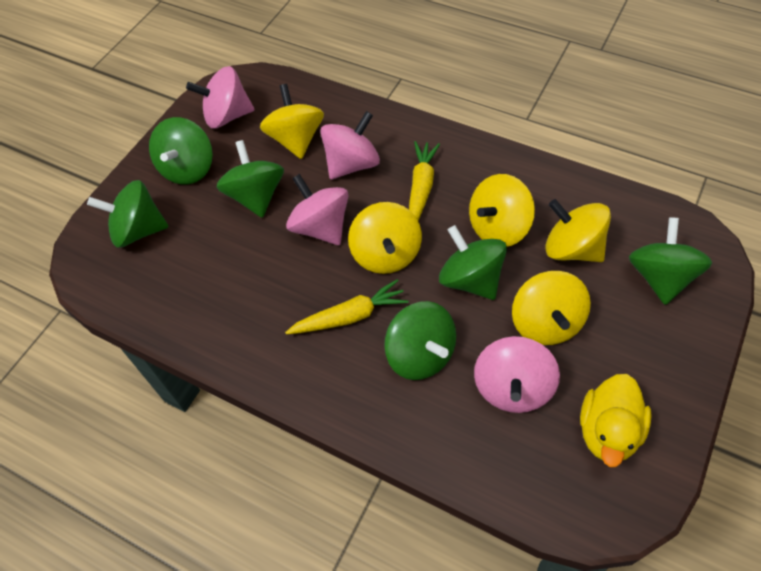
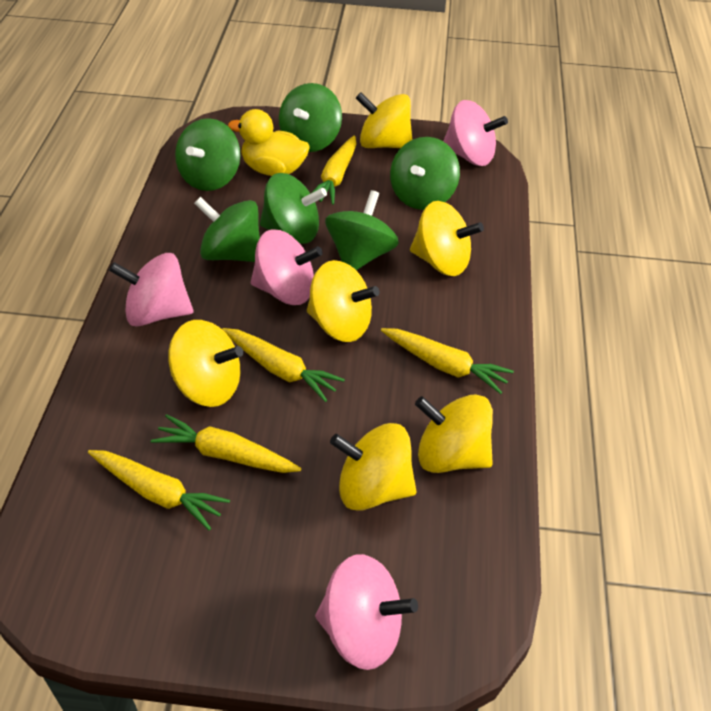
yellow carrot: 2 -> 5
yellow spinning top: 5 -> 6

